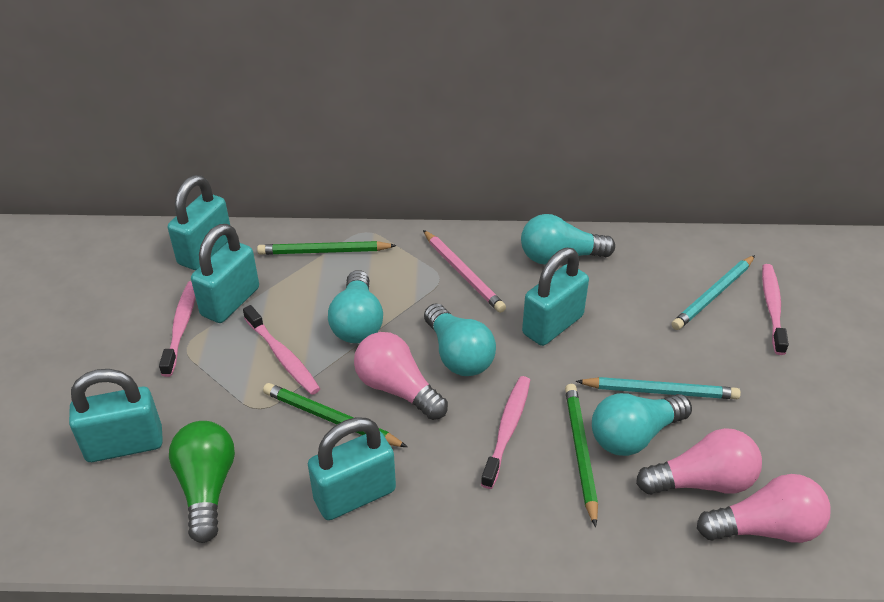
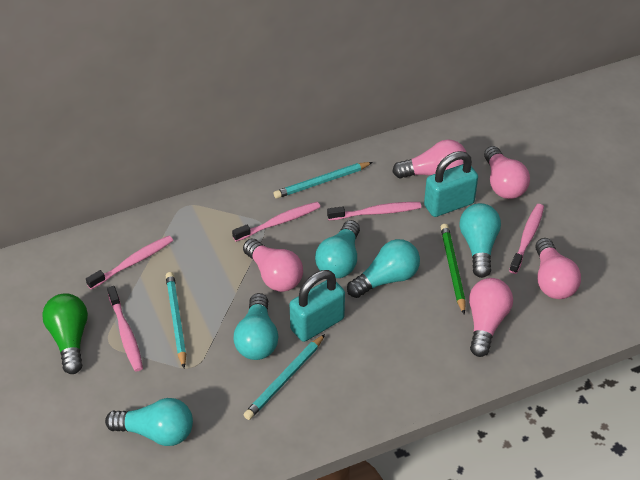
green pencil: 3 -> 1
pink light bulb: 3 -> 5
pink pencil: 1 -> 0
pink toothbrush: 4 -> 5
turquoise light bulb: 4 -> 5
turquoise padlock: 5 -> 2
turquoise pencil: 2 -> 3

